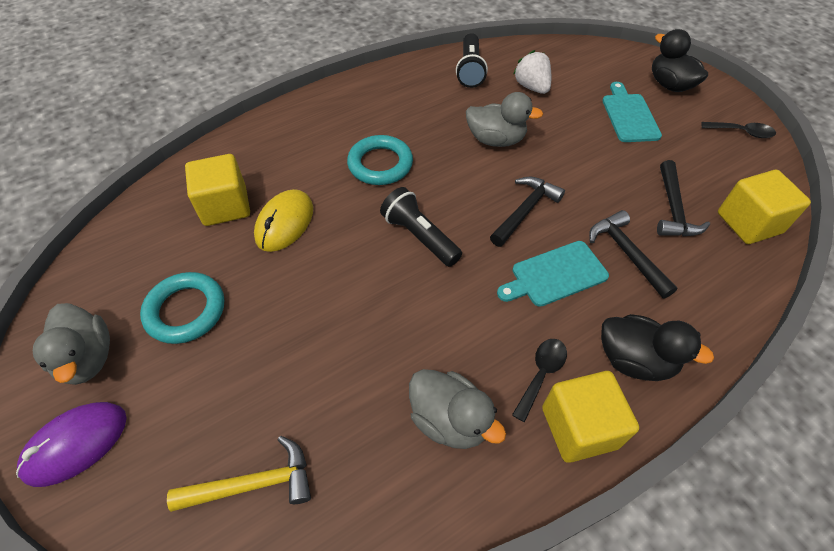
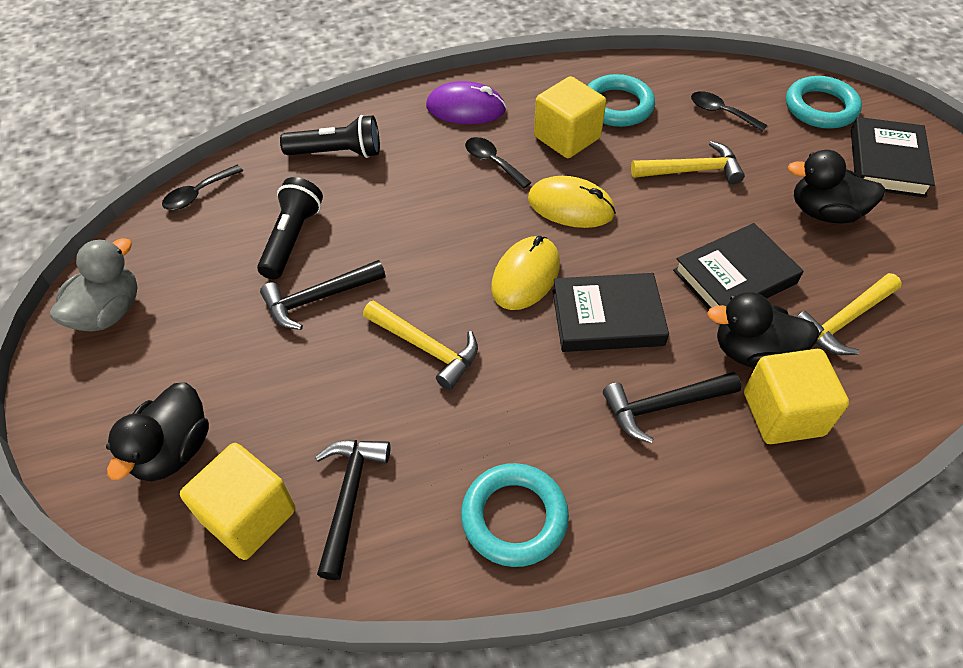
black book: 0 -> 3
black duck: 2 -> 3
black spoon: 2 -> 3
grey duck: 3 -> 1
turquoise cutting board: 2 -> 0
turquoise ring: 2 -> 3
white strawberry: 1 -> 0
yellow hammer: 1 -> 3
yellow mouse: 1 -> 2

